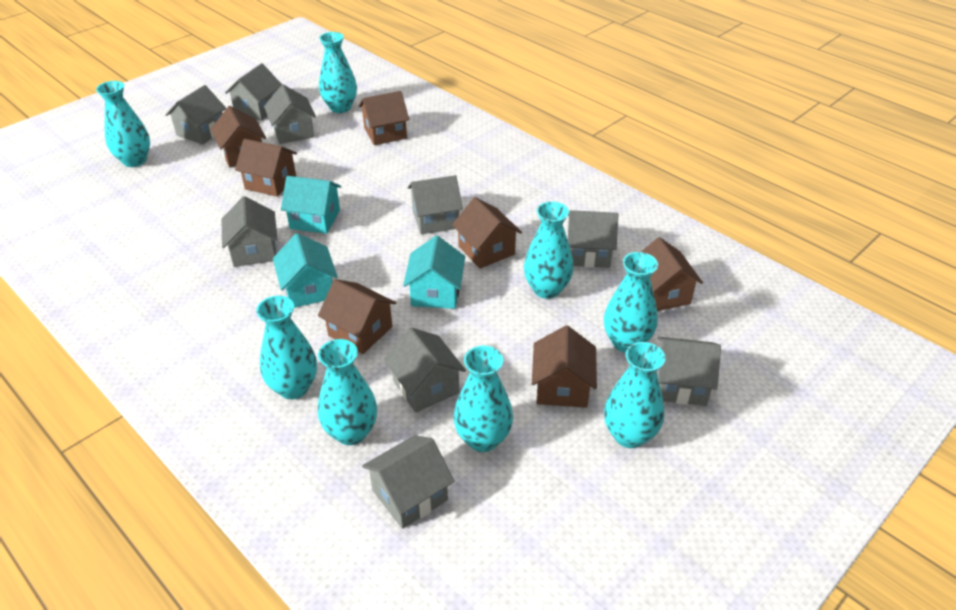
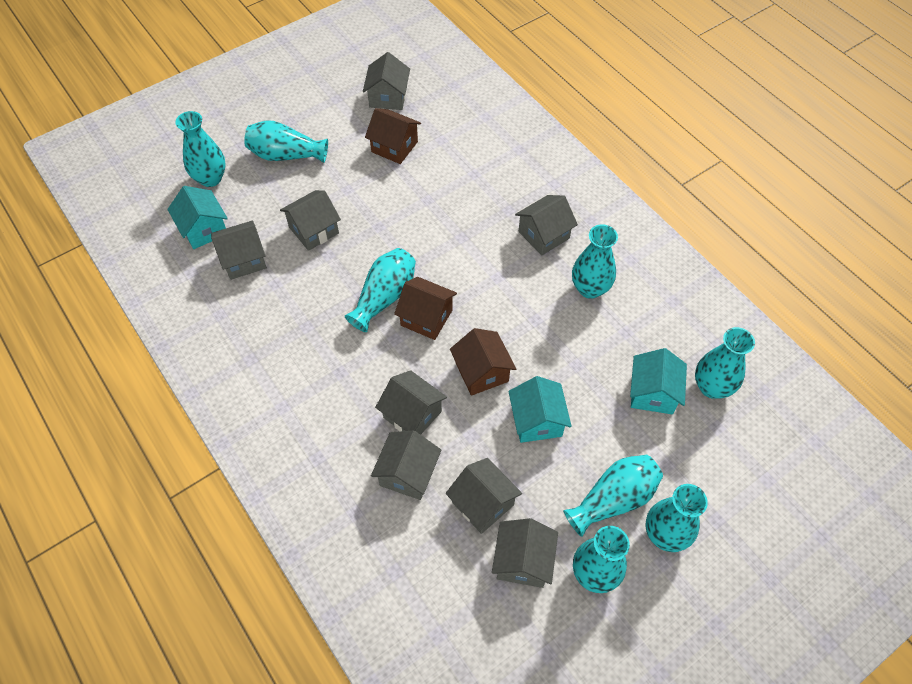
brown house: 7 -> 3
grey house: 9 -> 8

